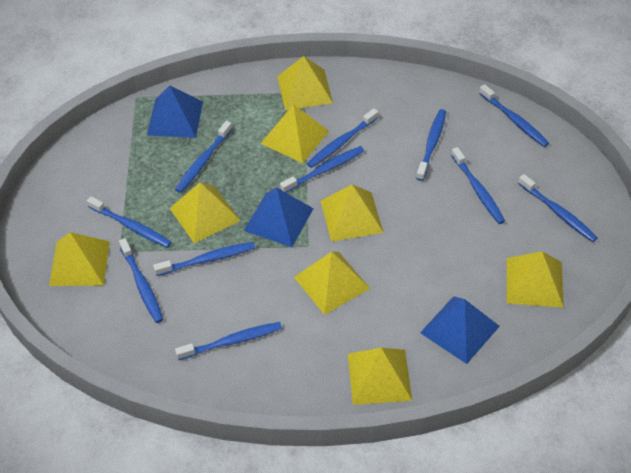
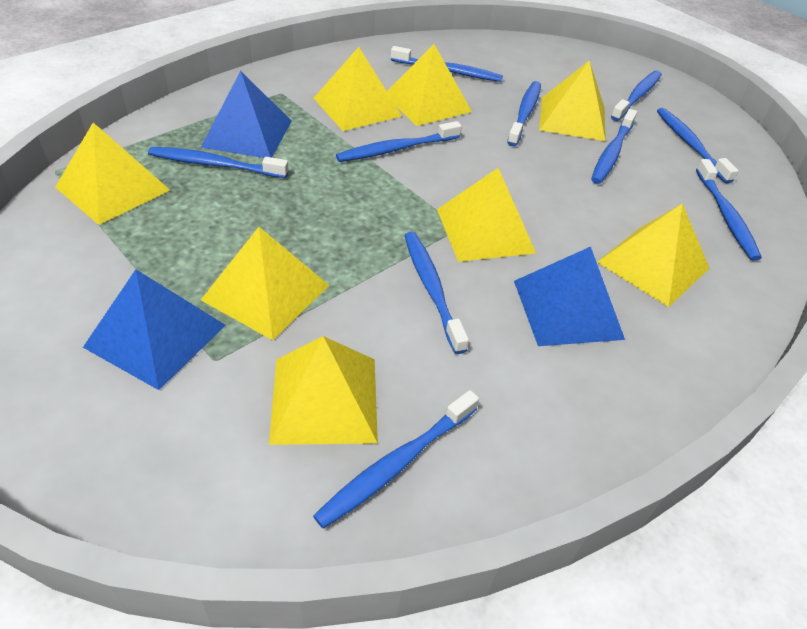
blue toothbrush: 11 -> 10

